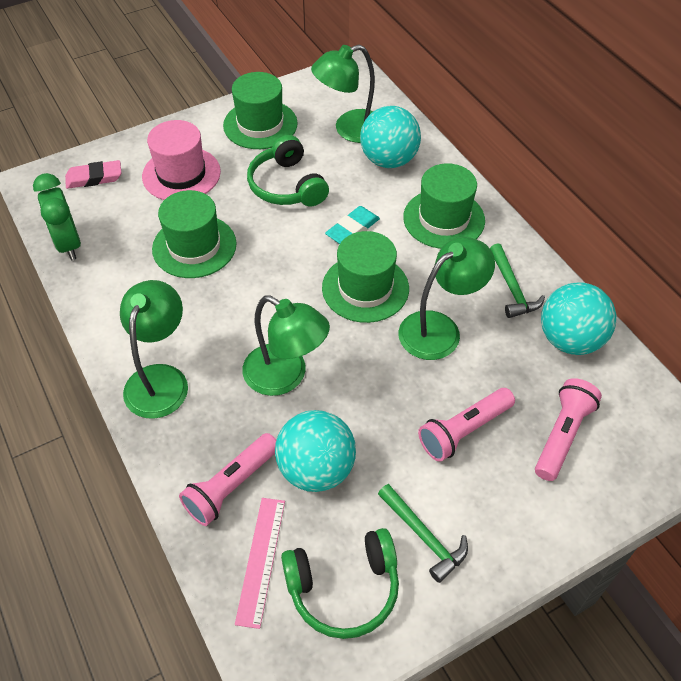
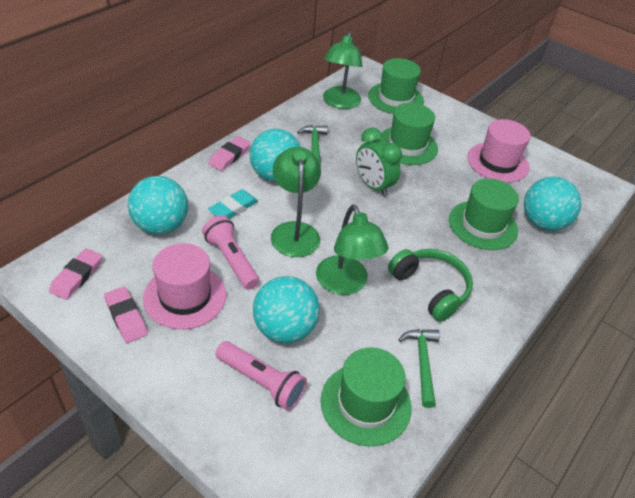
green headphones: 2 -> 1
green lamp: 4 -> 3
pink eraser: 1 -> 3
pink flashlight: 3 -> 2
pink hat: 1 -> 2
pink ruler: 1 -> 0
turquoise ball: 3 -> 4

